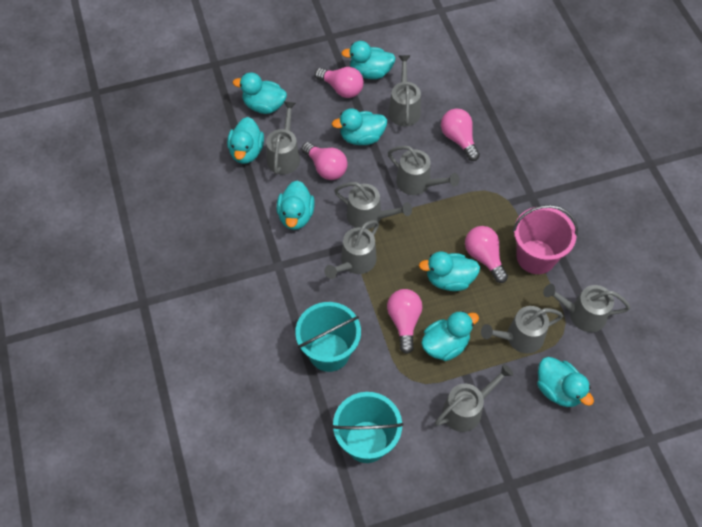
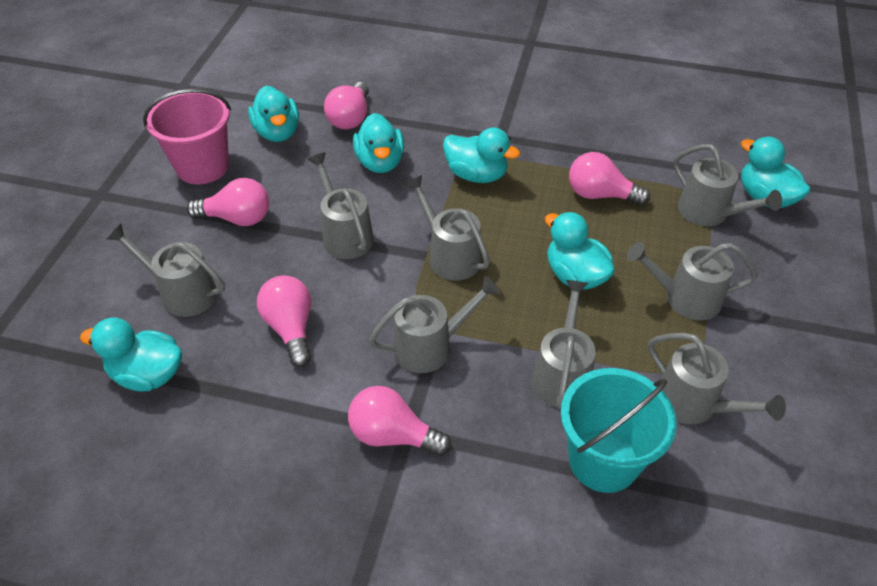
turquoise bucket: 2 -> 1
turquoise duck: 8 -> 6

